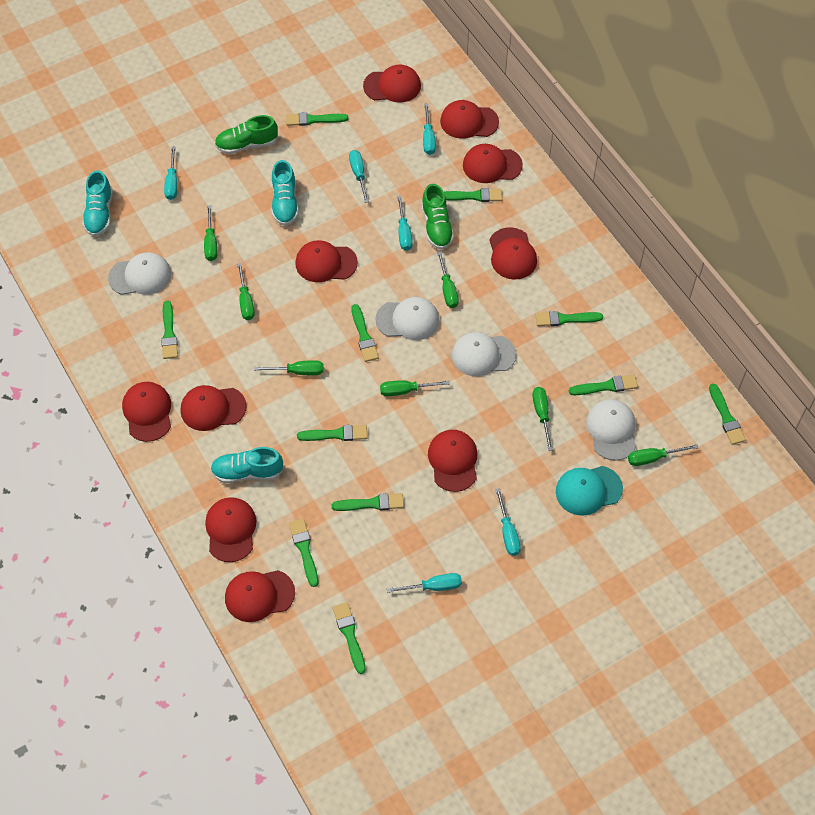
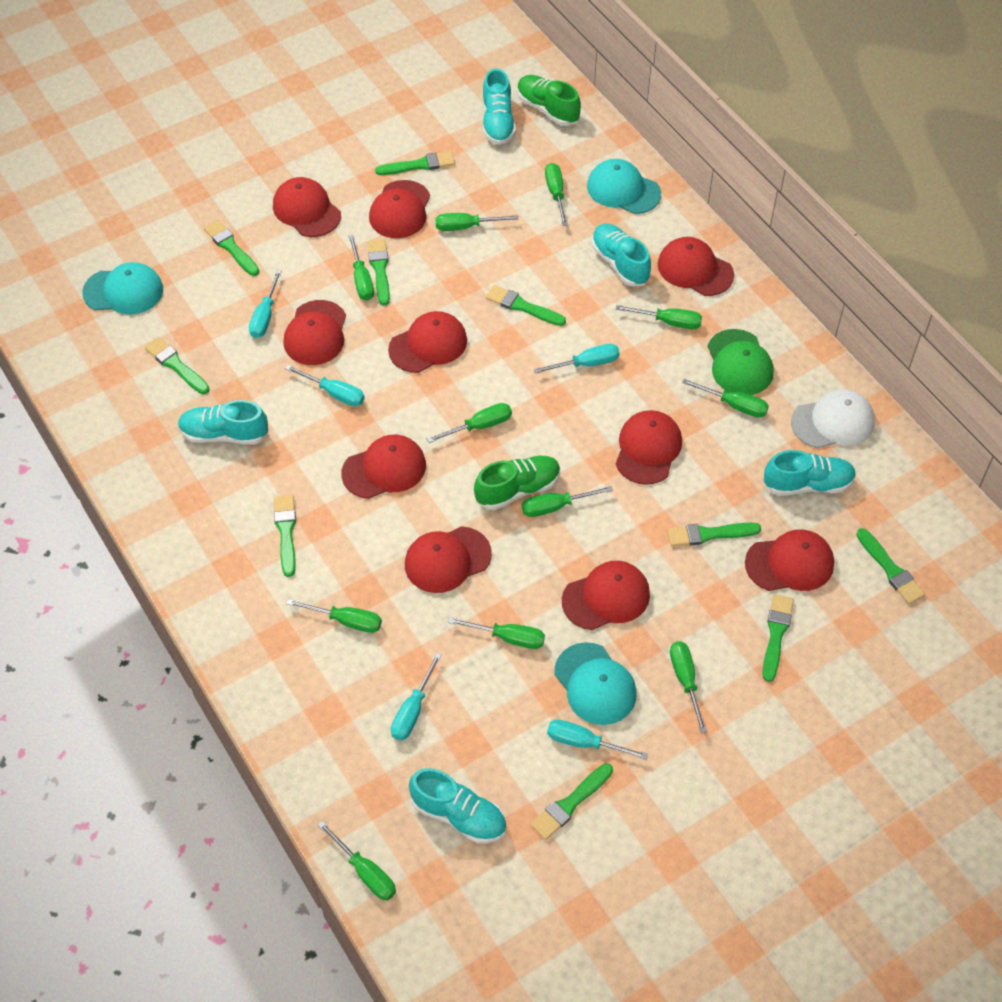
green brush: 11 -> 10
green cap: 0 -> 1
green screwdriver: 7 -> 11
turquoise cap: 1 -> 3
turquoise screwdriver: 6 -> 5
turquoise shoe: 3 -> 5
white cap: 4 -> 1

